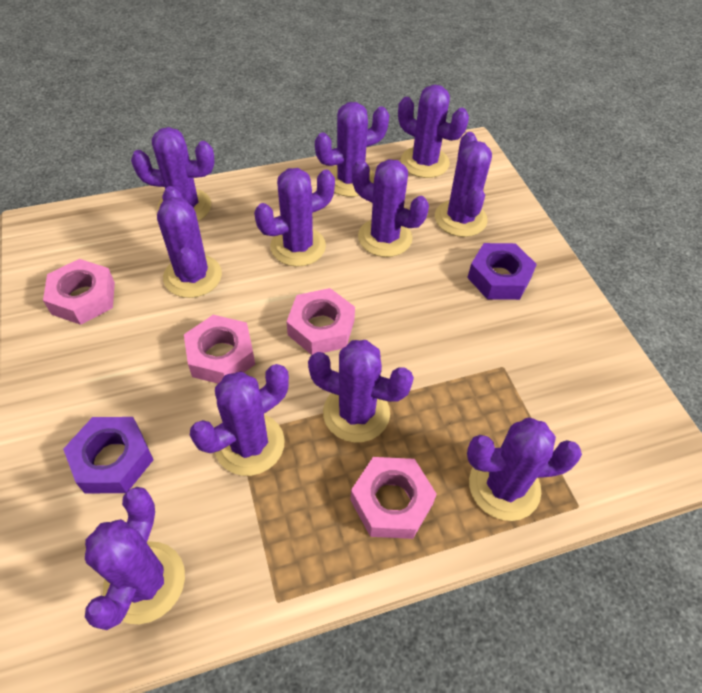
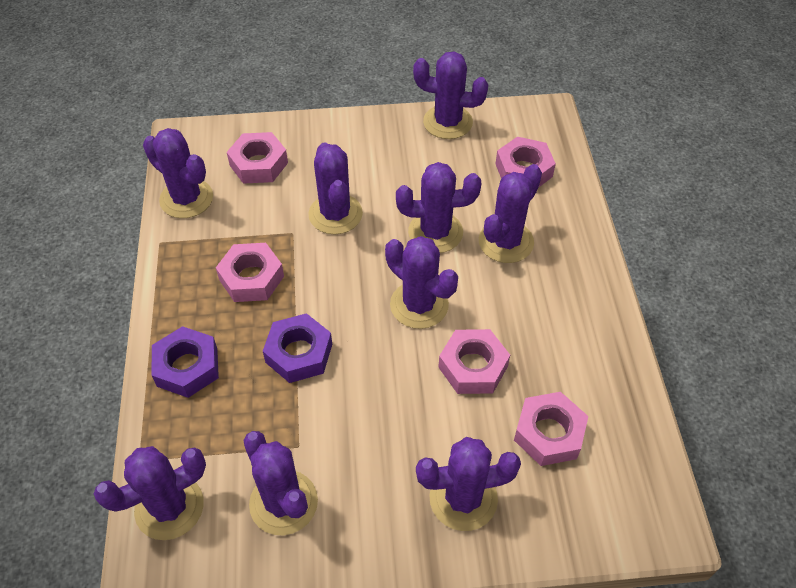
pink nut: 4 -> 5
purple cactus: 11 -> 9

